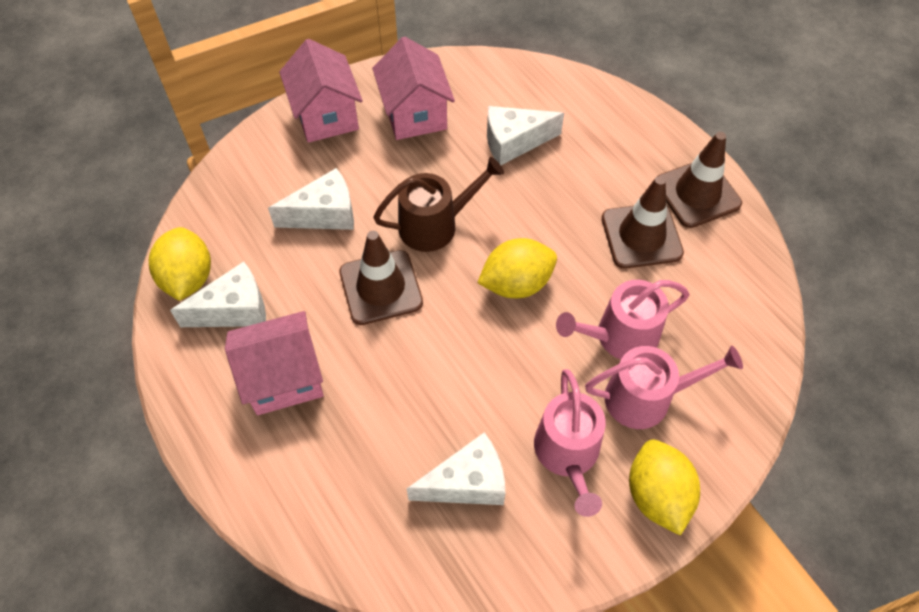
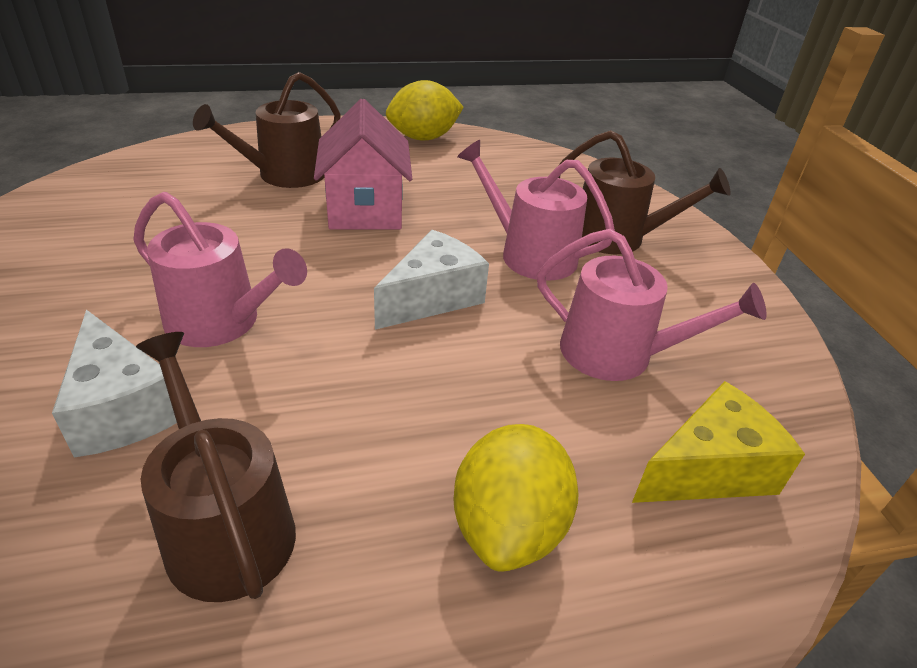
brown traffic cone: 3 -> 0
brown watering can: 1 -> 3
pink house: 3 -> 1
white cheese: 4 -> 2
yellow cheese: 0 -> 1
yellow lemon: 3 -> 2

